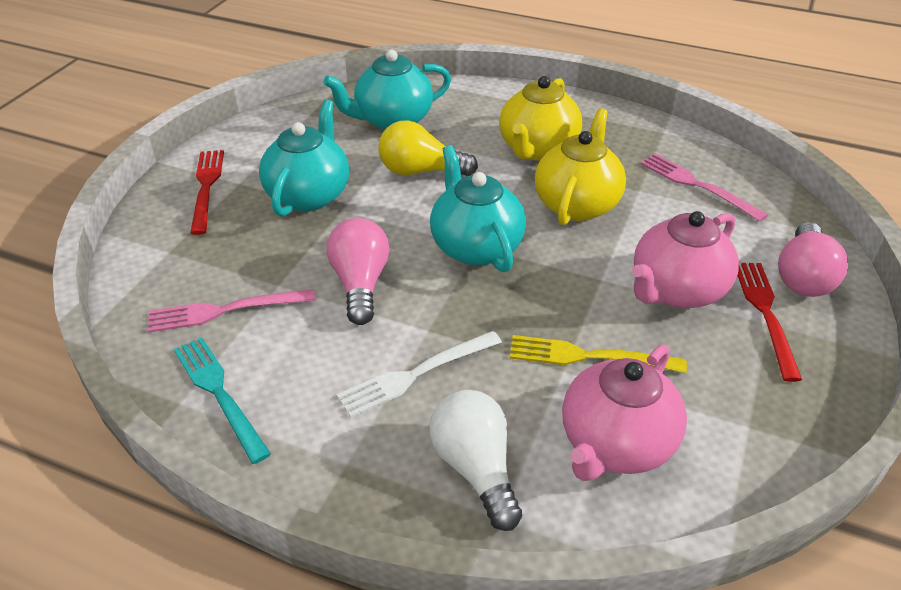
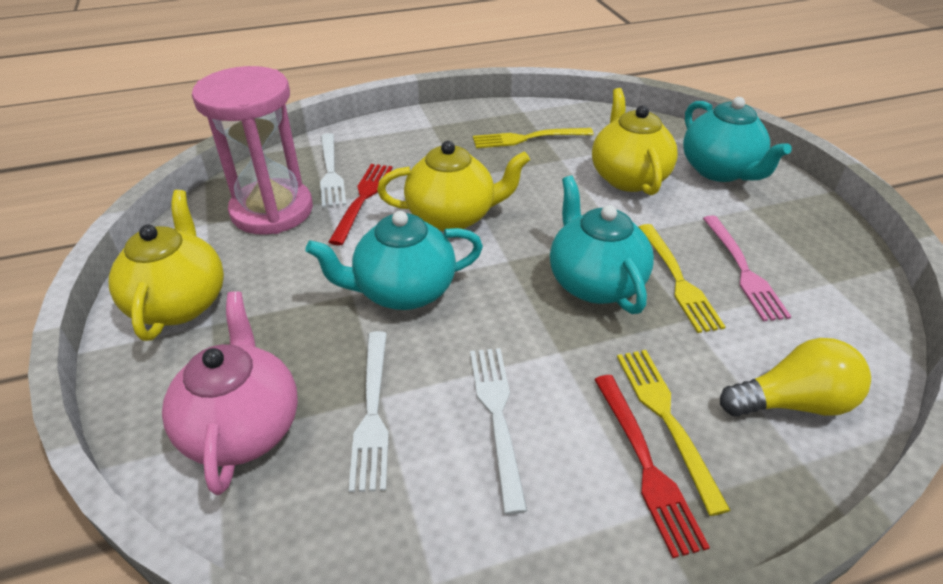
pink fork: 2 -> 1
pink hourglass: 0 -> 1
pink light bulb: 2 -> 0
pink teapot: 2 -> 1
turquoise fork: 1 -> 0
white fork: 1 -> 3
white light bulb: 1 -> 0
yellow fork: 1 -> 3
yellow teapot: 2 -> 3

